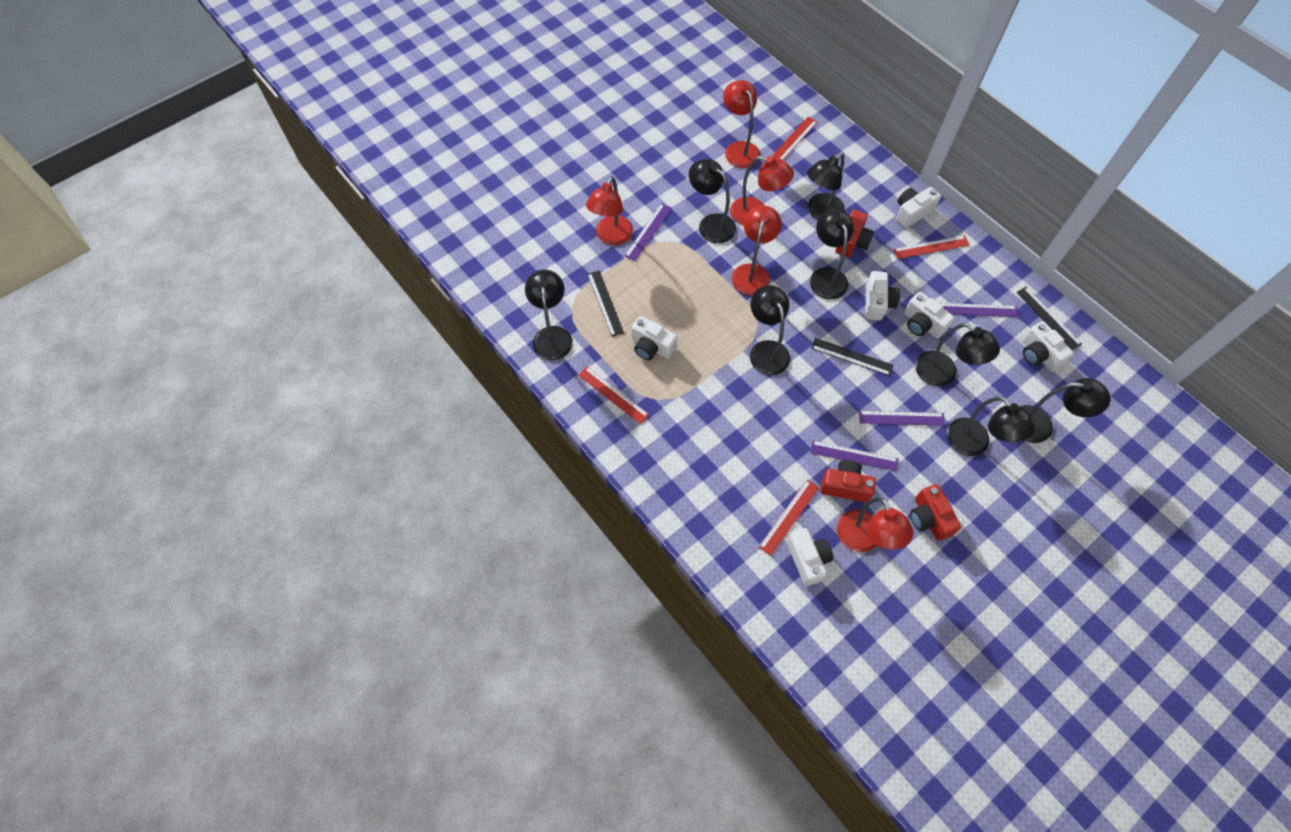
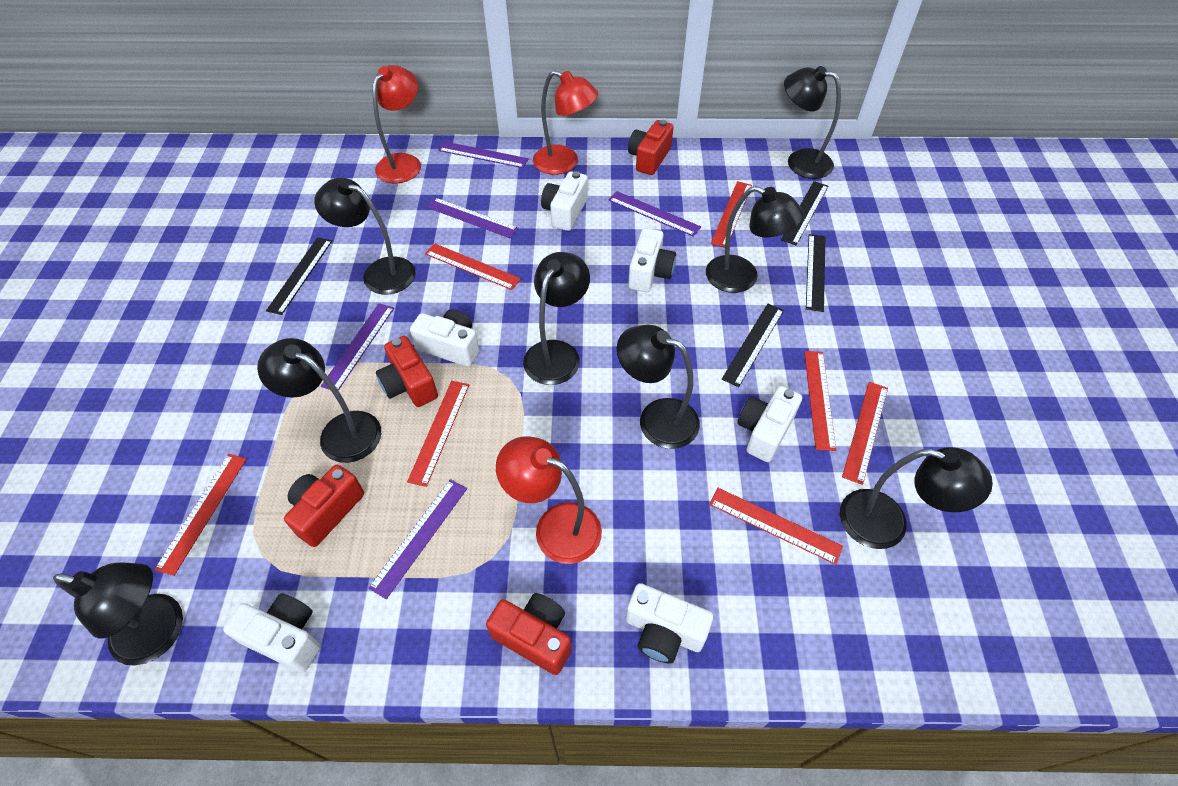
black ruler: 3 -> 4
purple ruler: 4 -> 5
red camera: 3 -> 4
red lamp: 5 -> 3
red ruler: 4 -> 7

